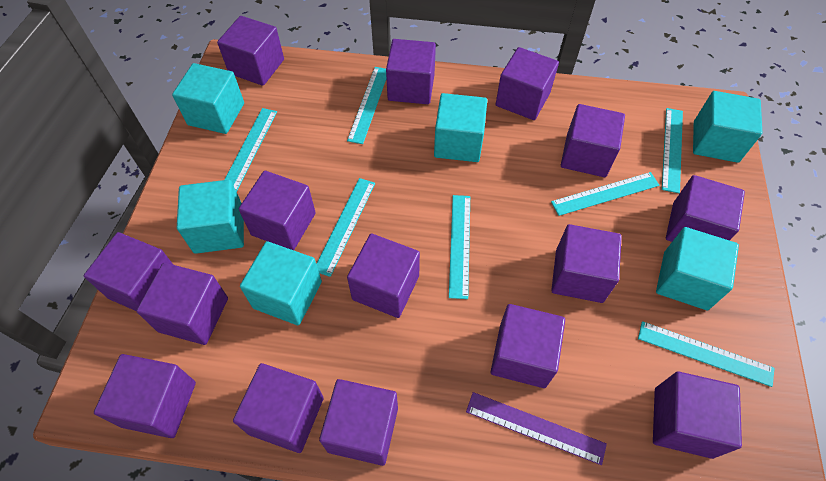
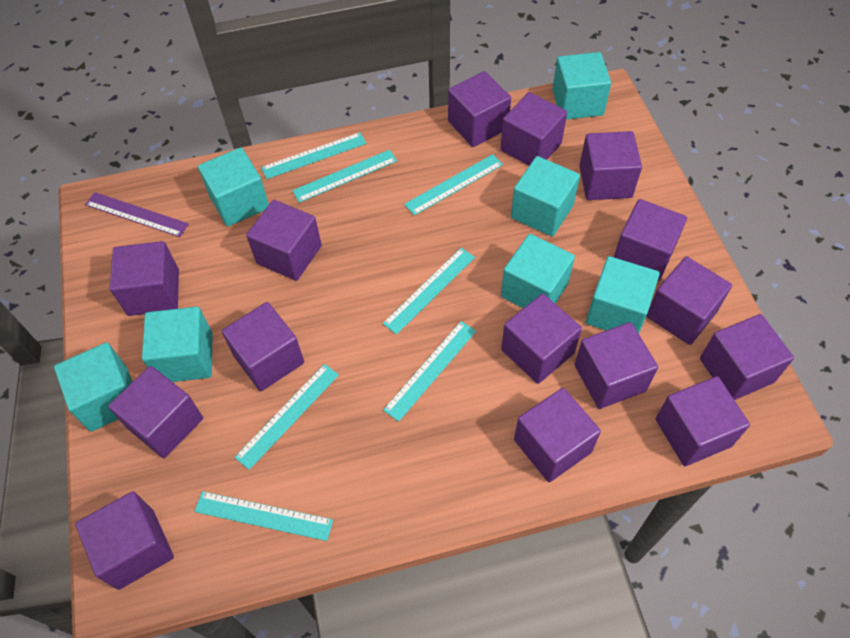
turquoise cube: 6 -> 7

